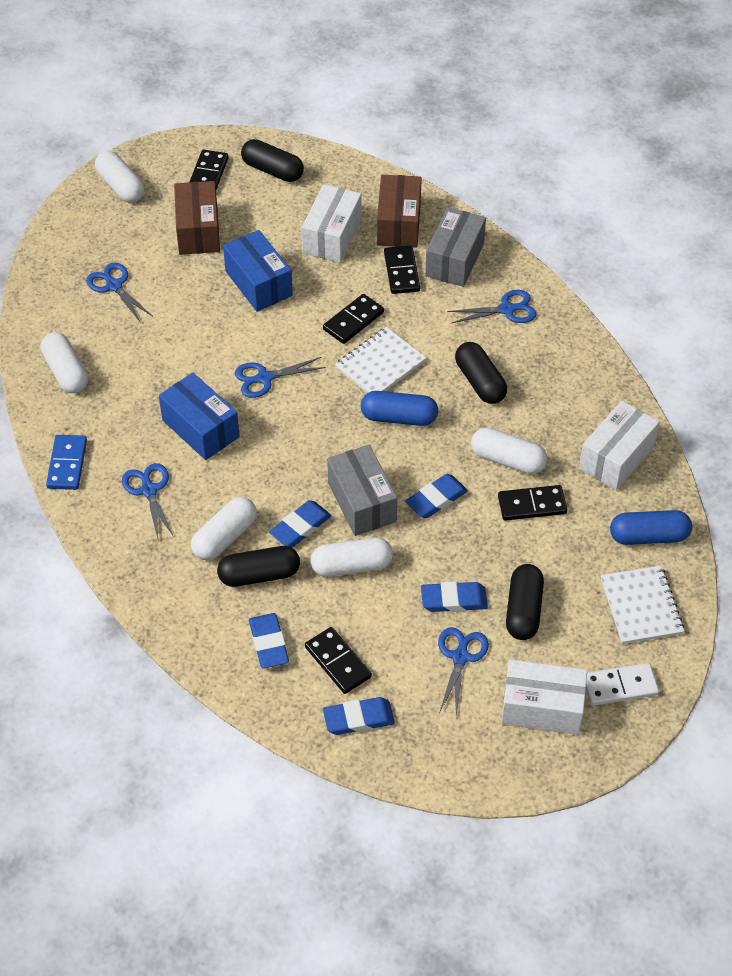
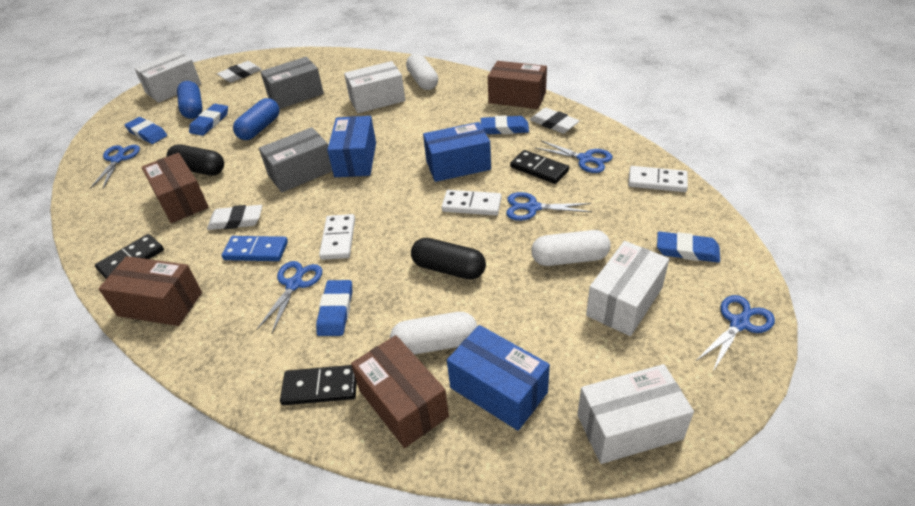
black capsule: 4 -> 2
black domino: 5 -> 3
blue box: 2 -> 3
brown box: 2 -> 4
white box: 3 -> 4
white capsule: 5 -> 3
white domino: 1 -> 3
white eraser: 0 -> 3
white notebook: 2 -> 0

